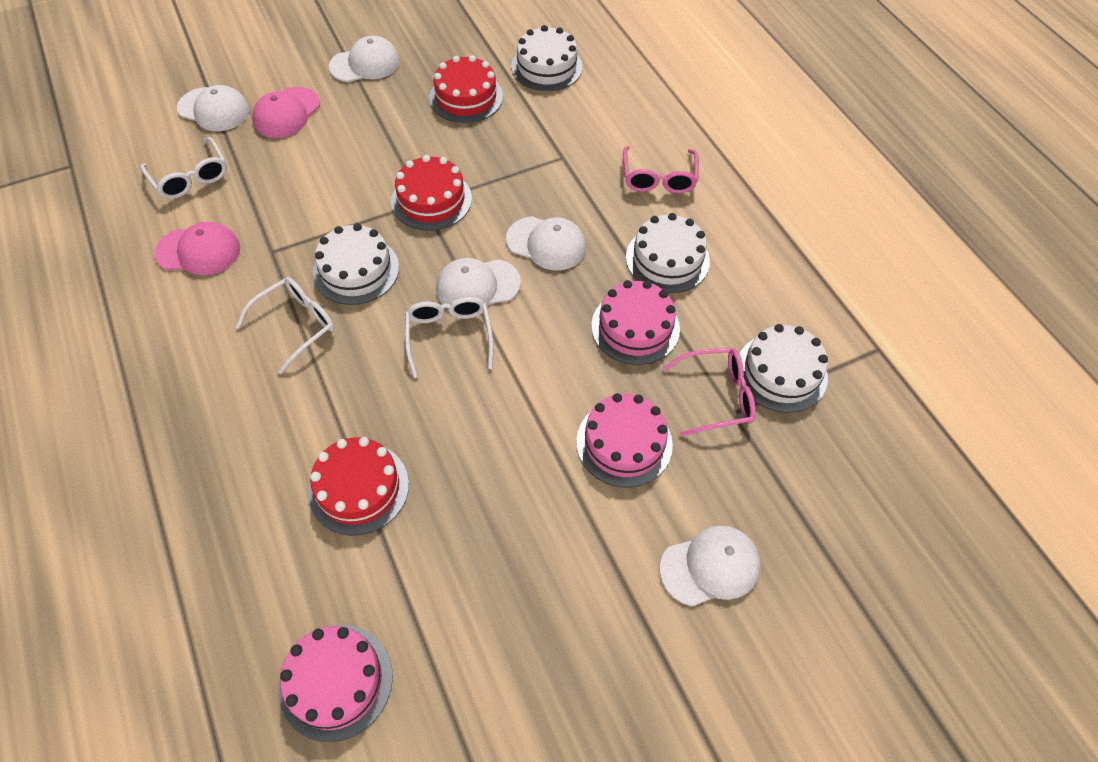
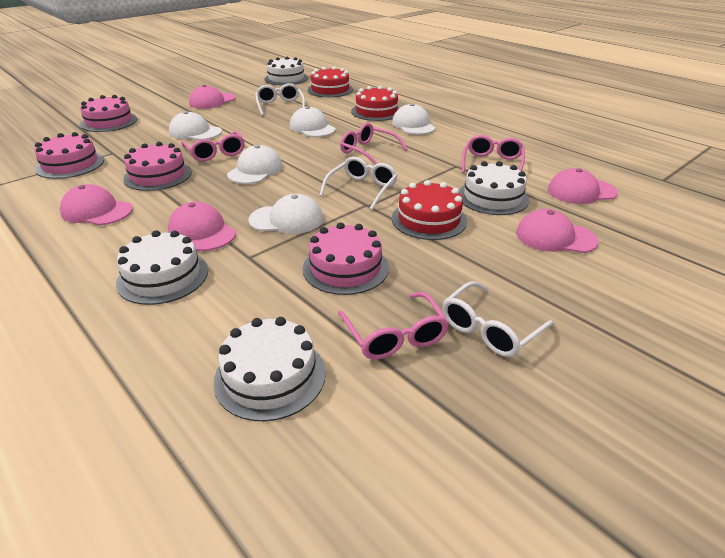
pink cake: 3 -> 4
pink cap: 2 -> 5
pink glasses: 2 -> 4

